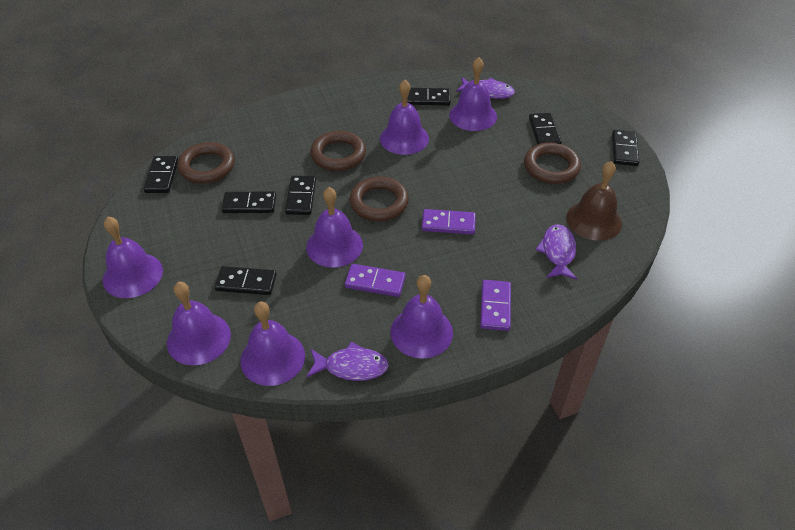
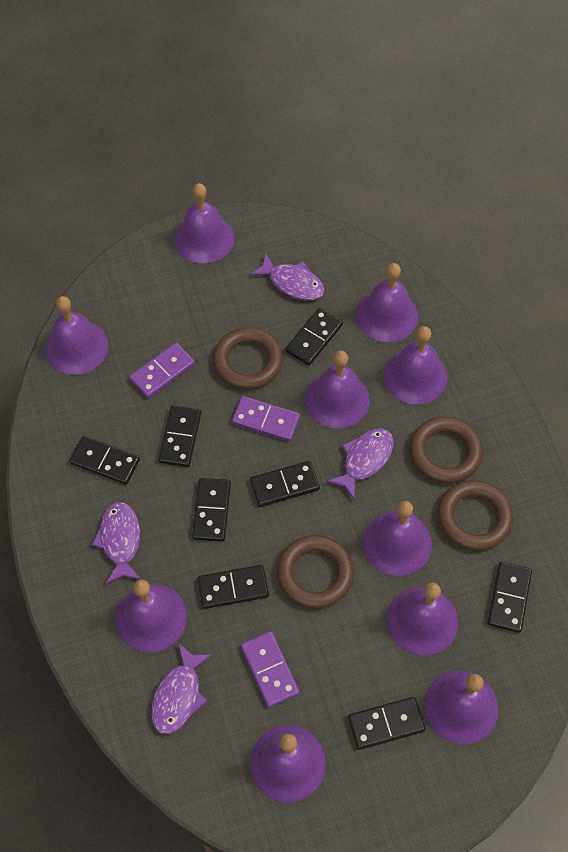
black domino: 7 -> 8
brown bell: 1 -> 0
purple bell: 7 -> 10
purple fish: 3 -> 4

